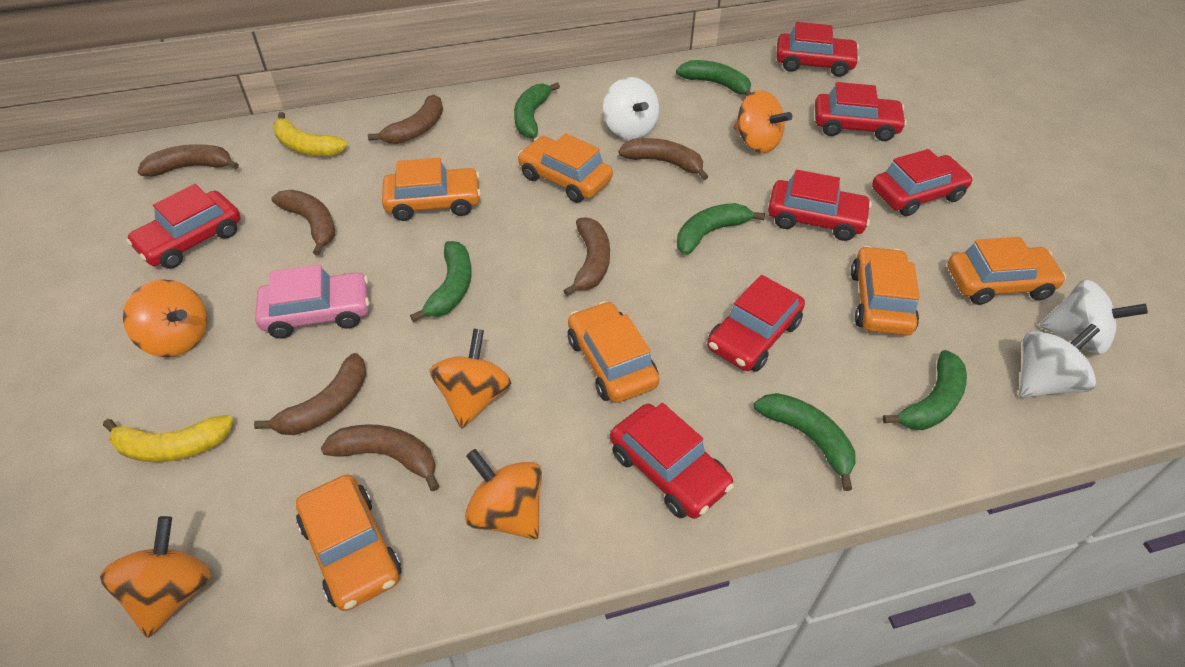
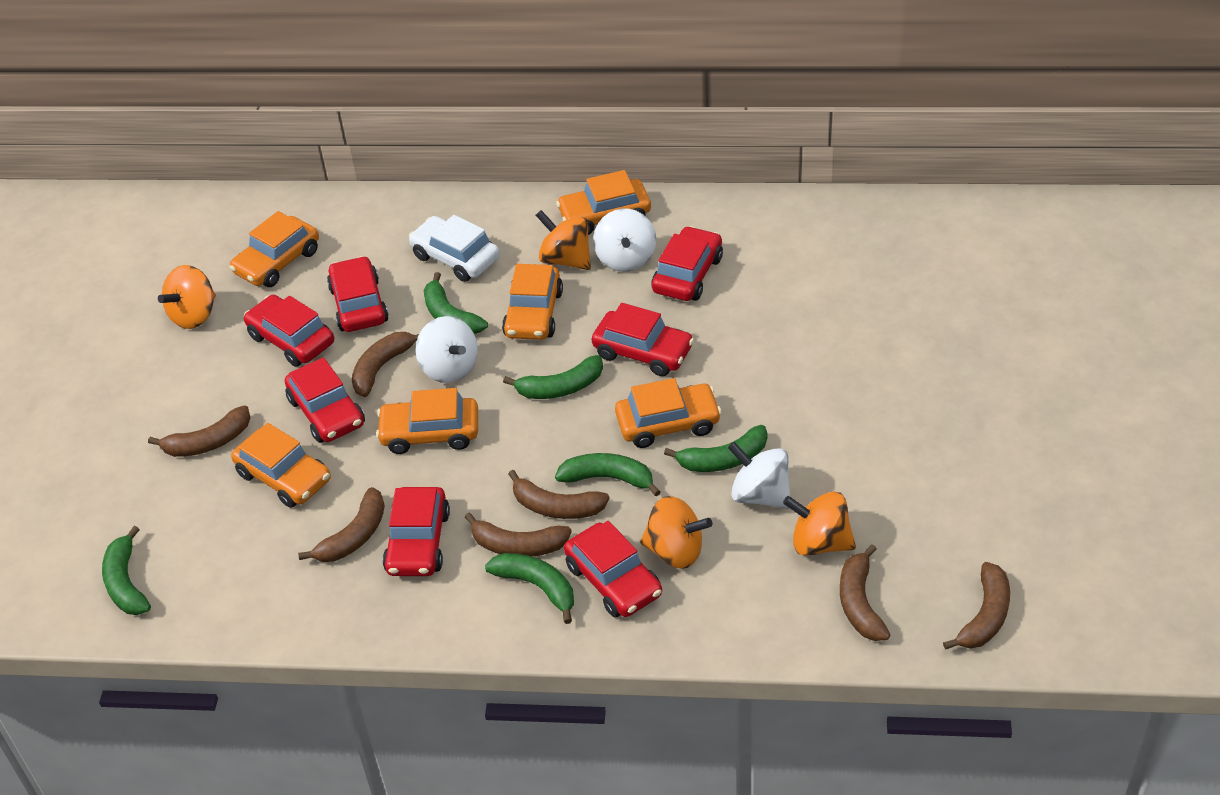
orange spinning top: 5 -> 4
pink car: 1 -> 0
white car: 0 -> 1
yellow banana: 2 -> 0

